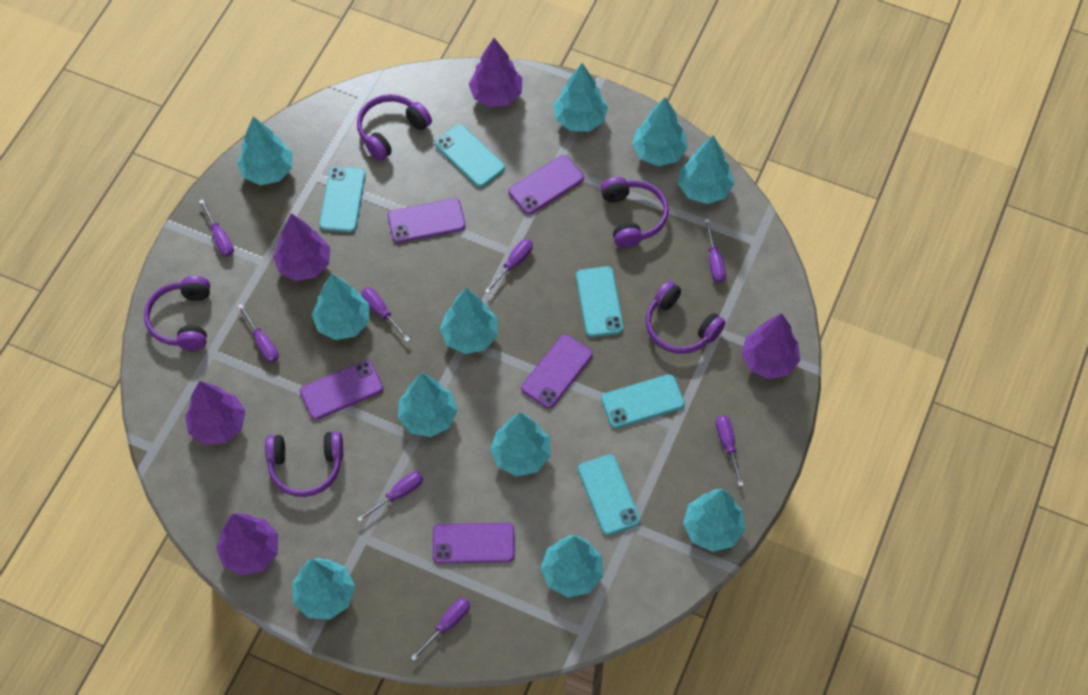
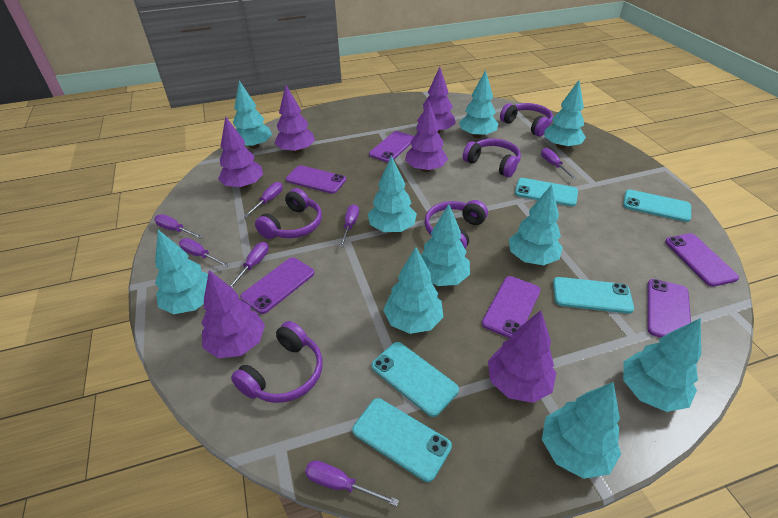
purple phone: 5 -> 6
purple screwdriver: 8 -> 7
purple tree: 5 -> 6
turquoise tree: 11 -> 10

